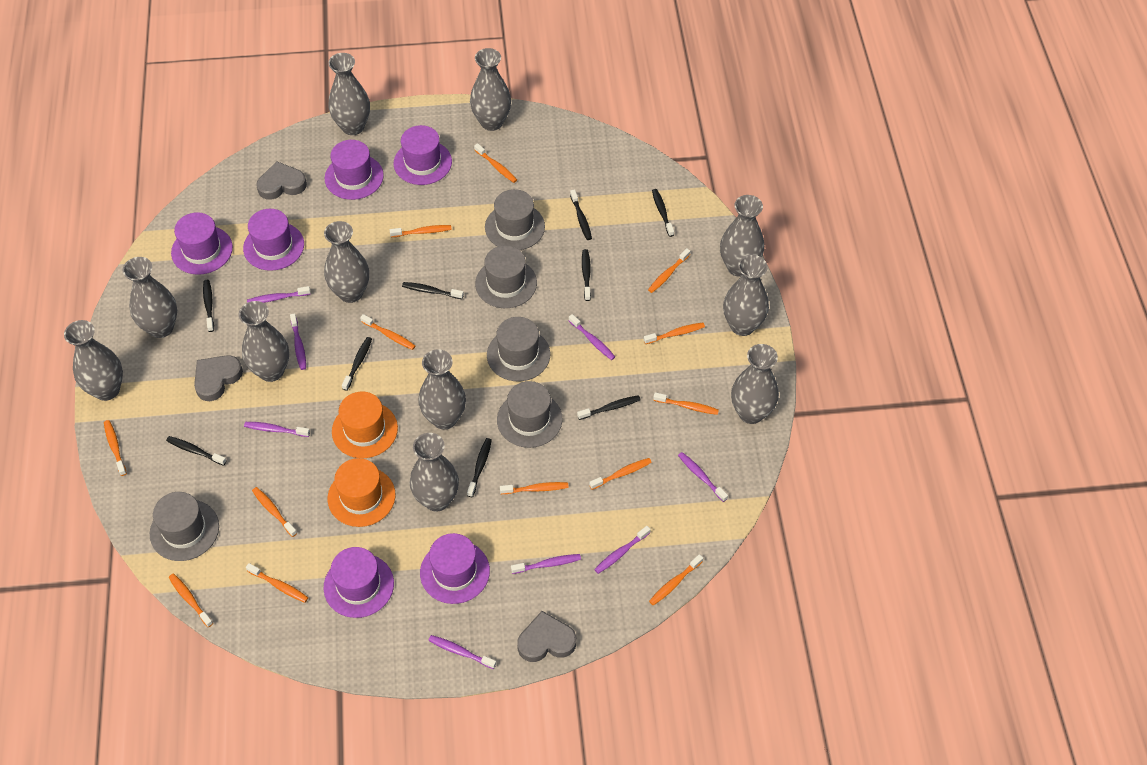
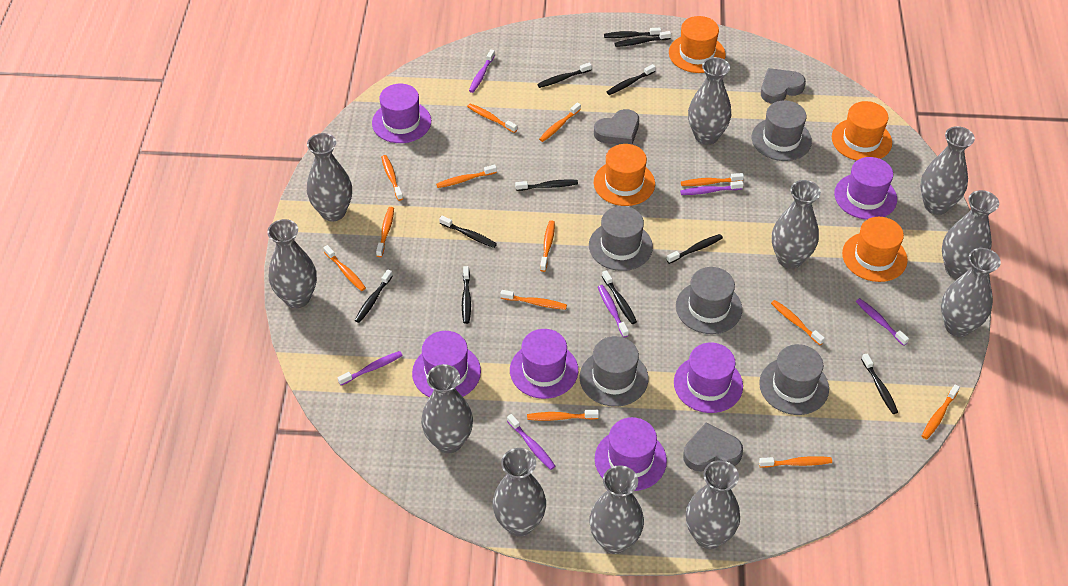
black toothbrush: 9 -> 11
orange hat: 2 -> 4
purple toothbrush: 8 -> 6

